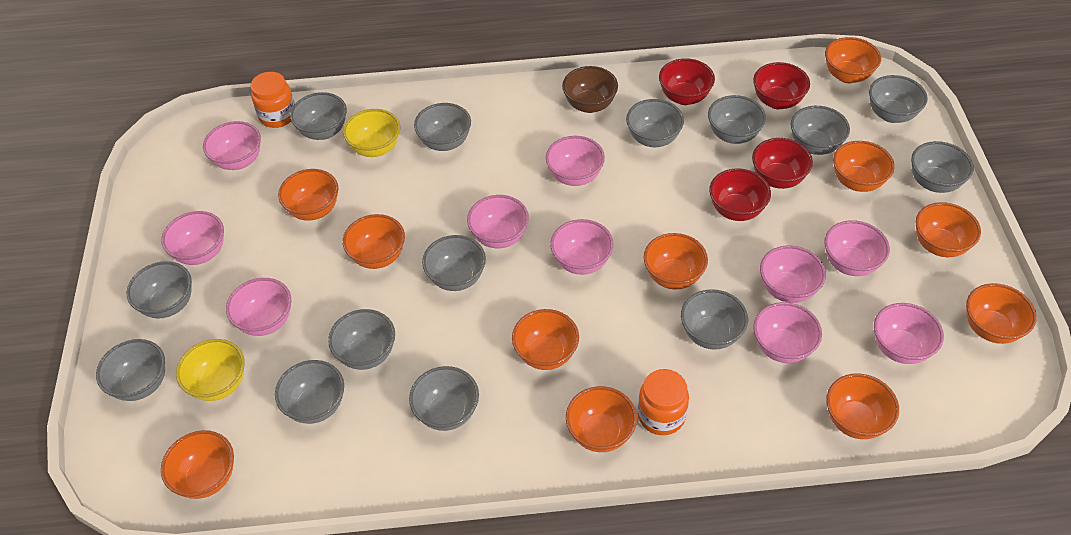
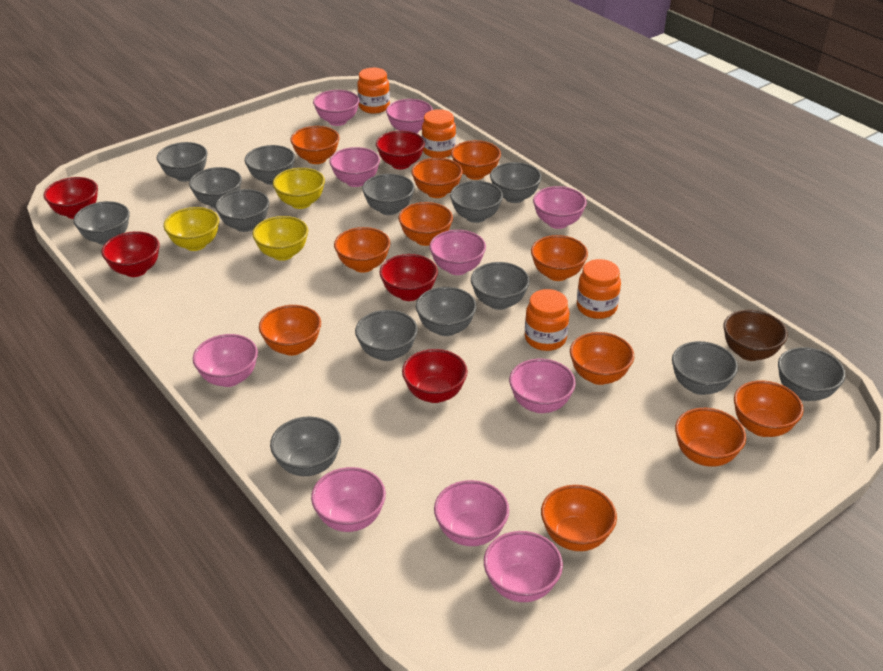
orange jar: 2 -> 4
red bowl: 4 -> 5
yellow bowl: 2 -> 3

